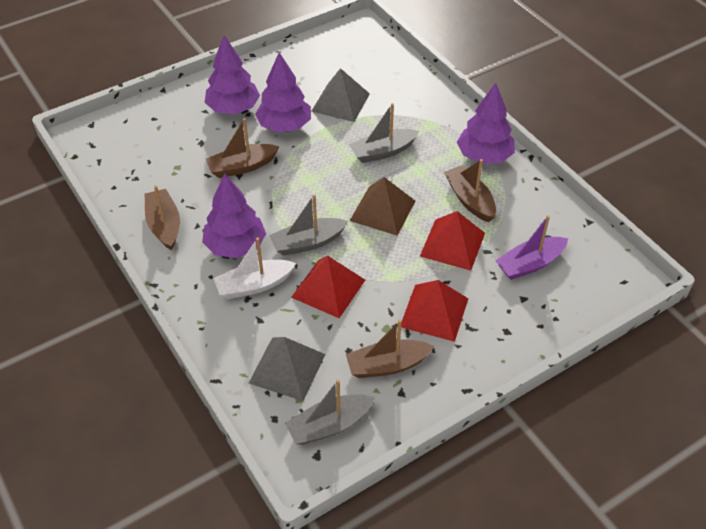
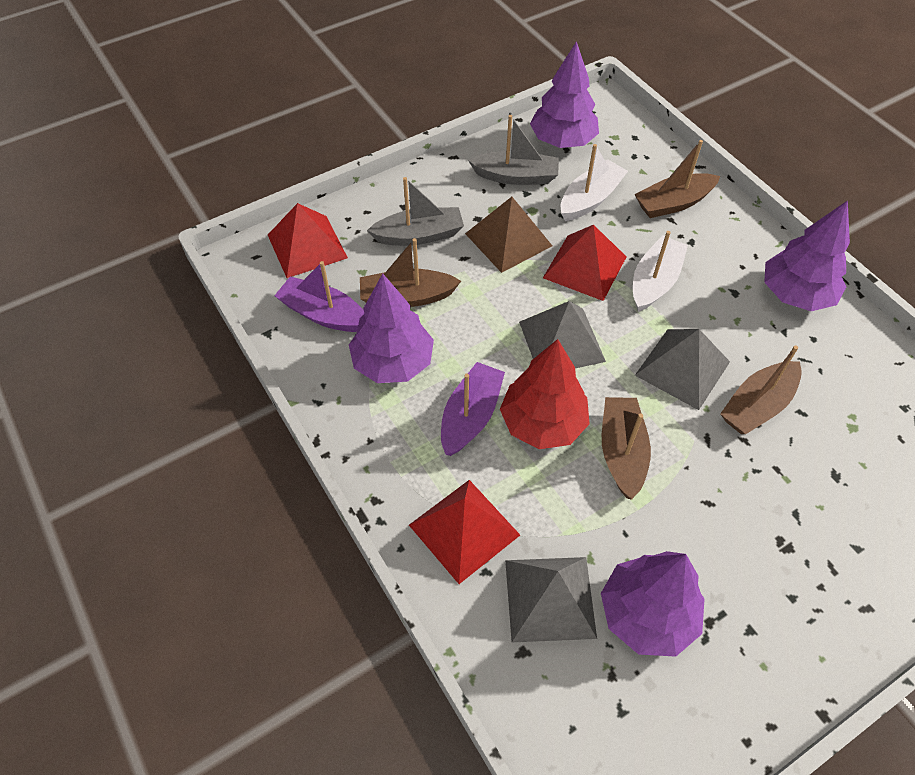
grey boat: 3 -> 2
grey pyramid: 2 -> 3
purple boat: 1 -> 2
red tree: 0 -> 1
white boat: 1 -> 2

